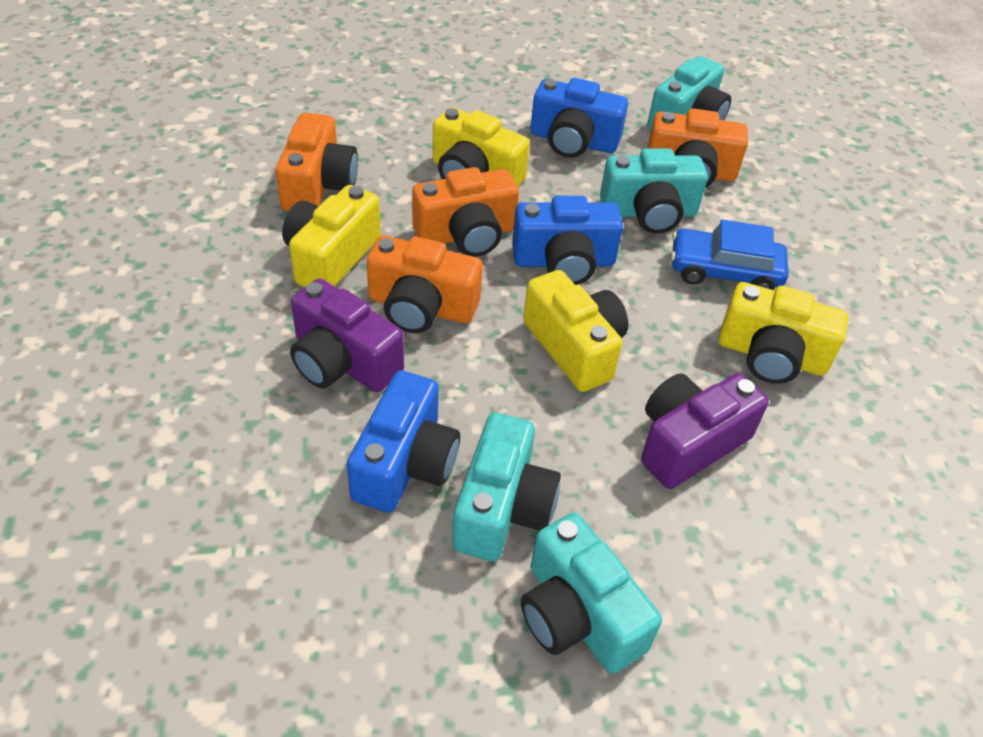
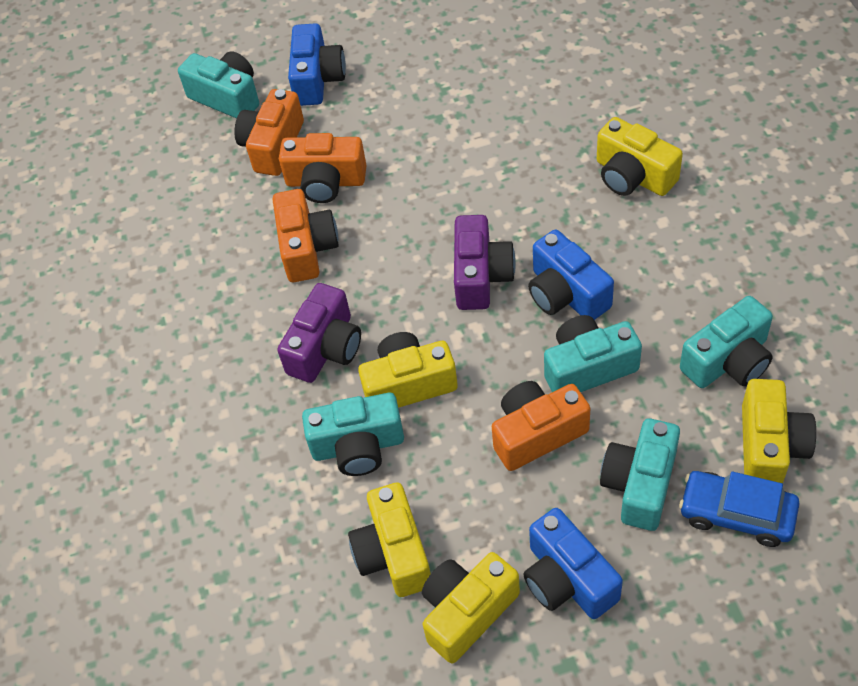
turquoise camera: 4 -> 5
yellow camera: 4 -> 5

